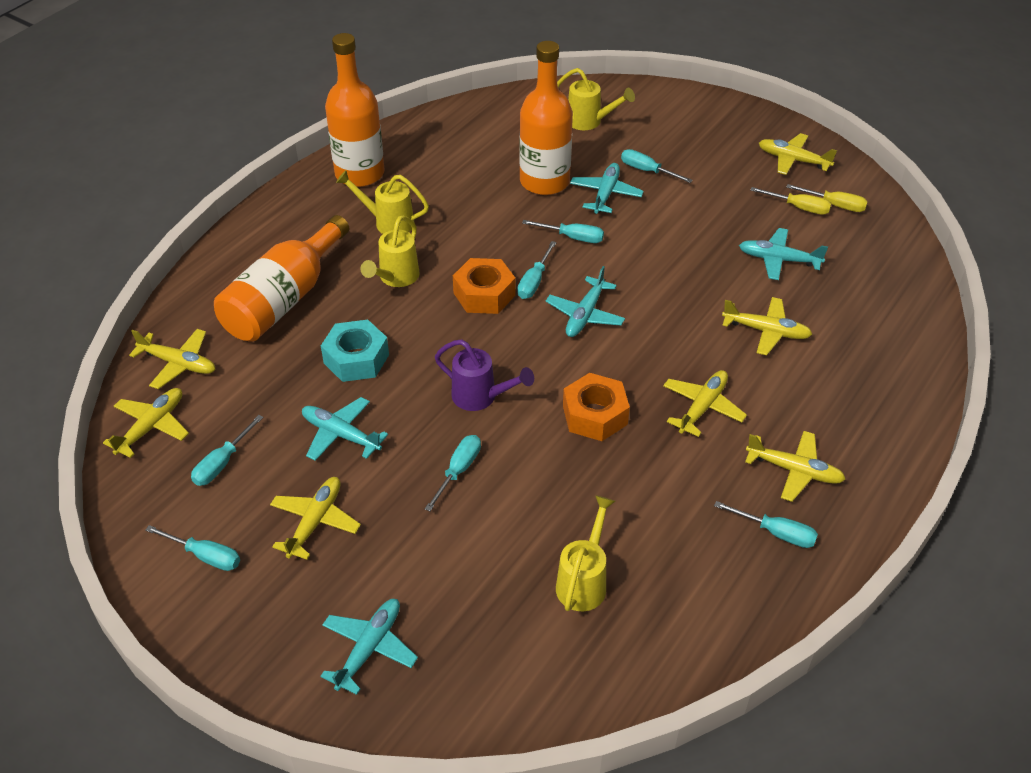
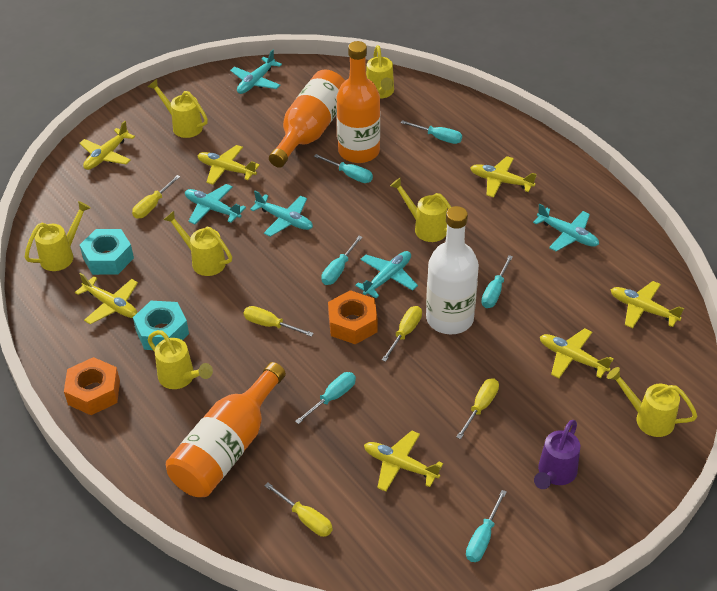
turquoise nut: 1 -> 2
turquoise screwdriver: 7 -> 6
white bottle: 0 -> 1
yellow screwdriver: 2 -> 5
yellow watering can: 4 -> 7

